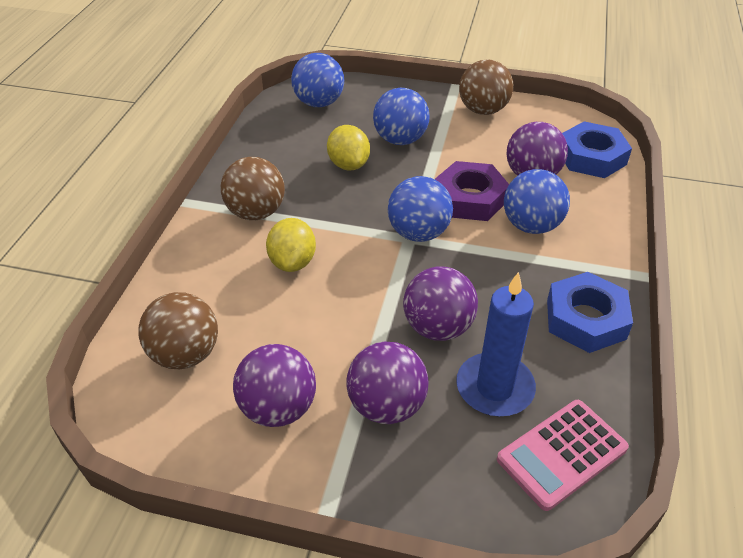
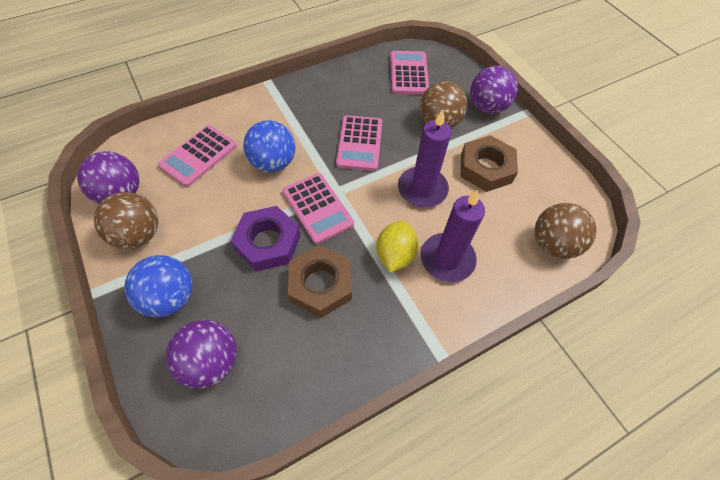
blue ball: 4 -> 2
blue candle: 1 -> 0
blue nut: 2 -> 0
brown nut: 0 -> 2
pink calculator: 1 -> 4
purple ball: 4 -> 3
purple candle: 0 -> 2
yellow lemon: 2 -> 1

